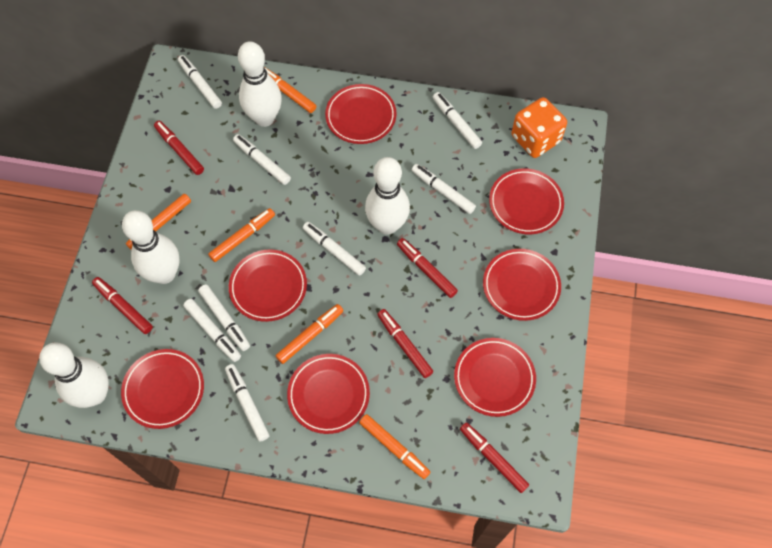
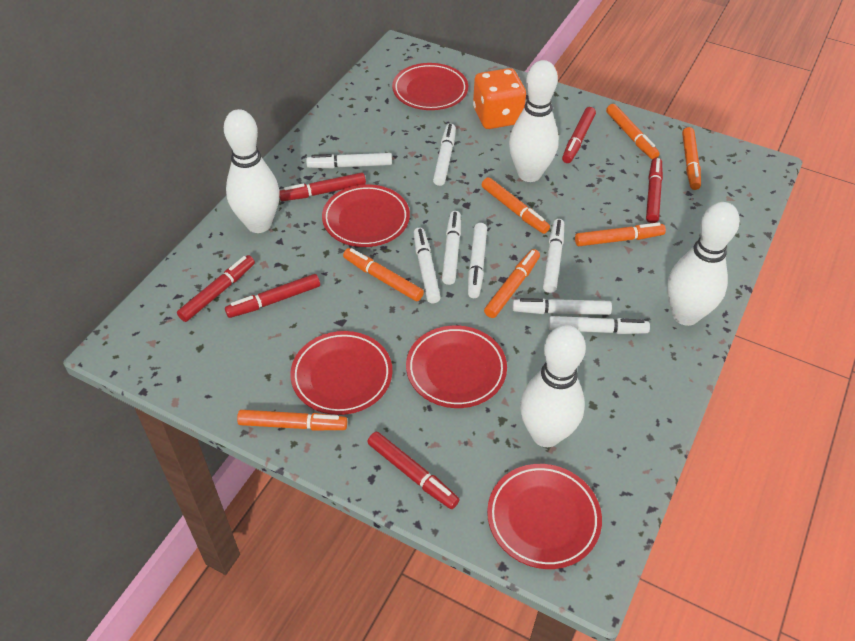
orange marker: 5 -> 7
red marker: 5 -> 6
red plate: 7 -> 5

